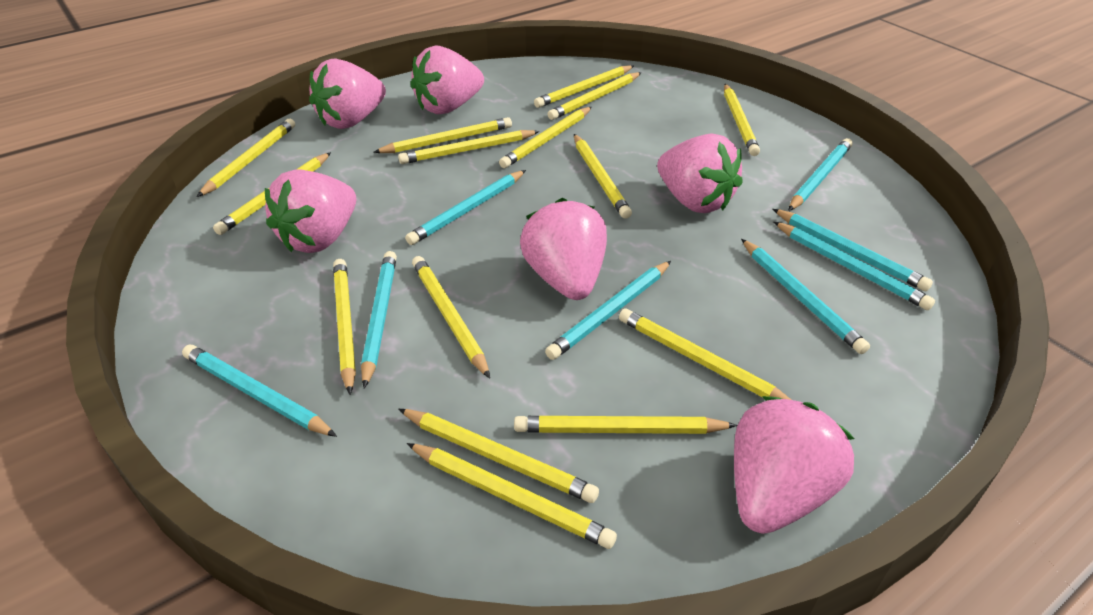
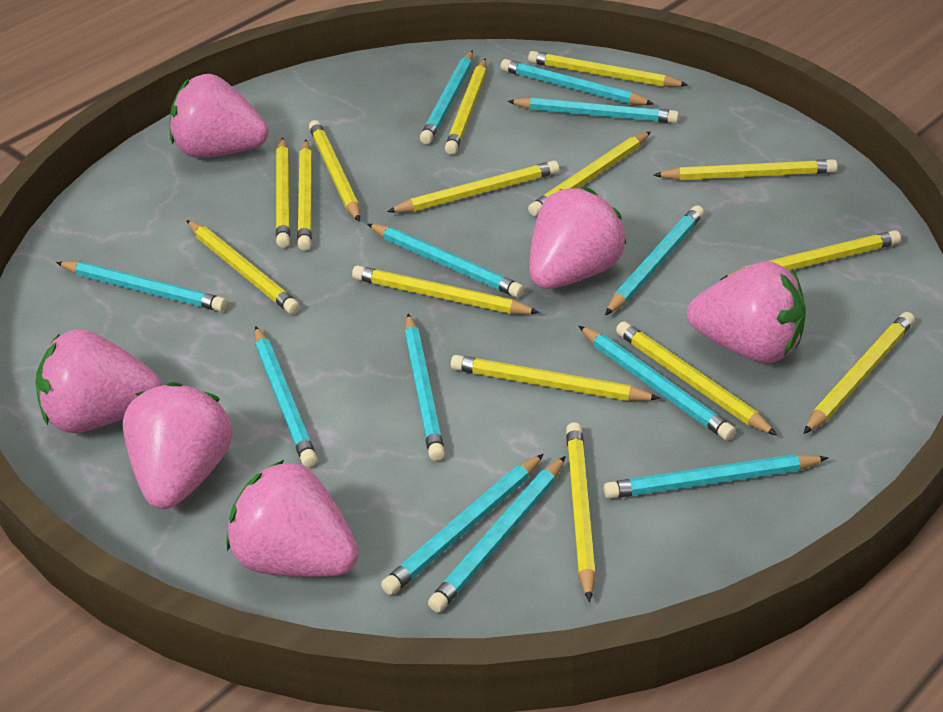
turquoise pencil: 8 -> 12

